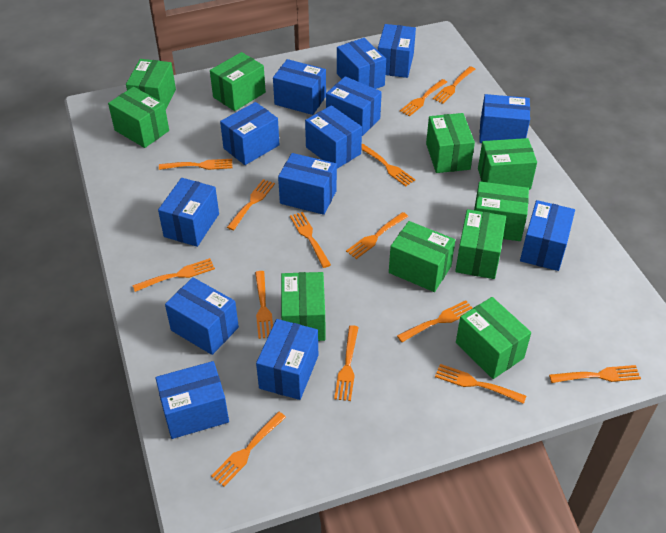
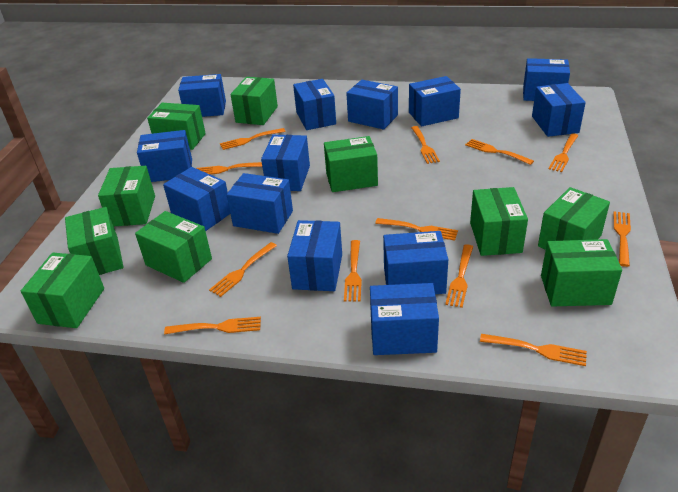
orange fork: 14 -> 12

